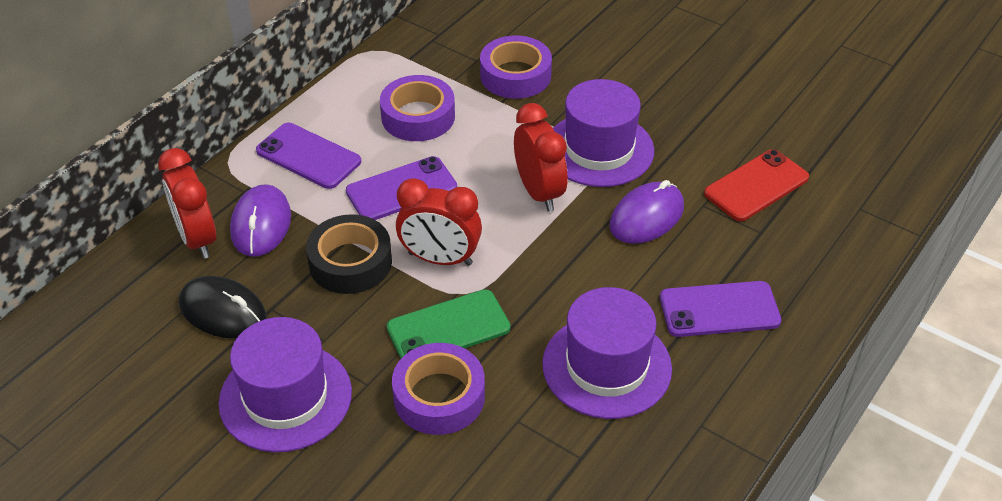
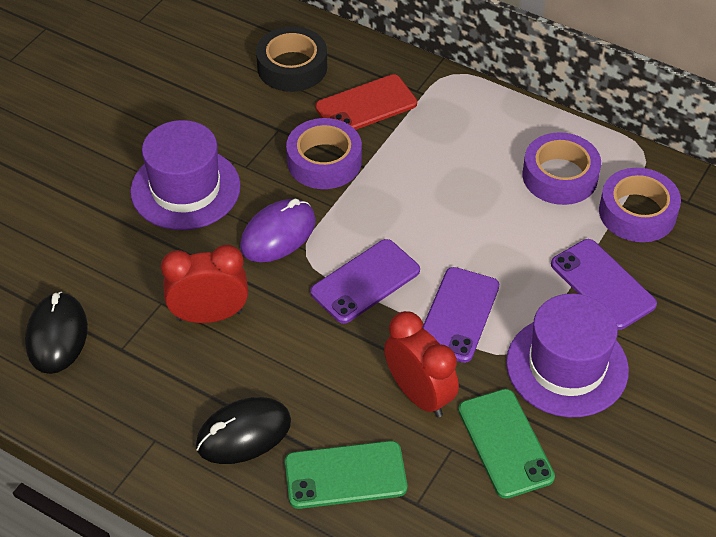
black mouse: 1 -> 2
green phone: 1 -> 2
purple hat: 3 -> 2
purple mouse: 2 -> 1
red clock: 3 -> 2

